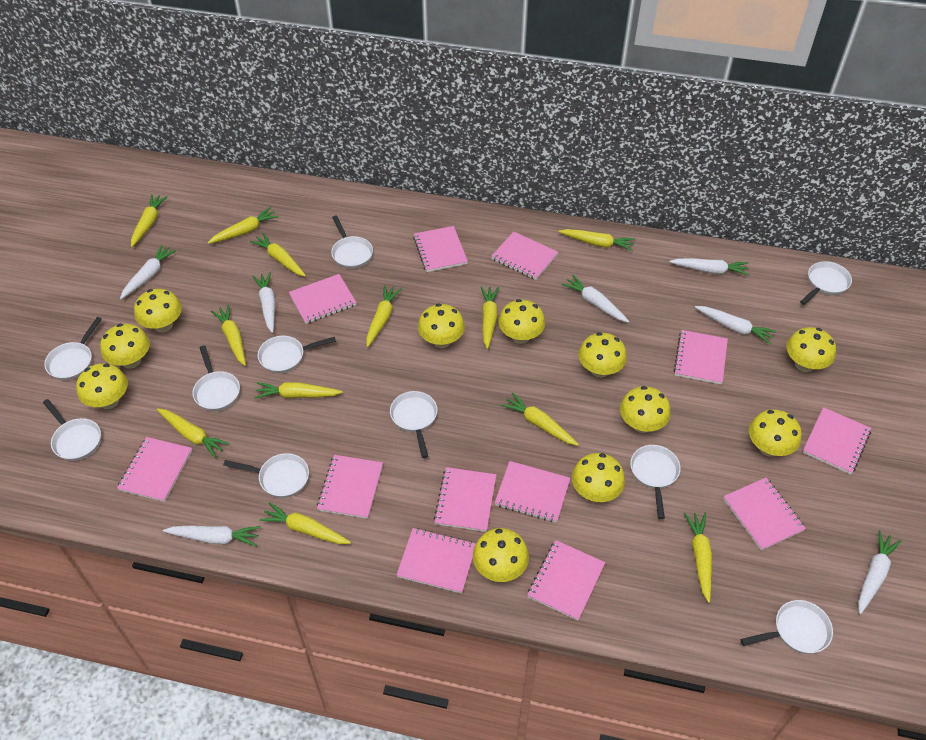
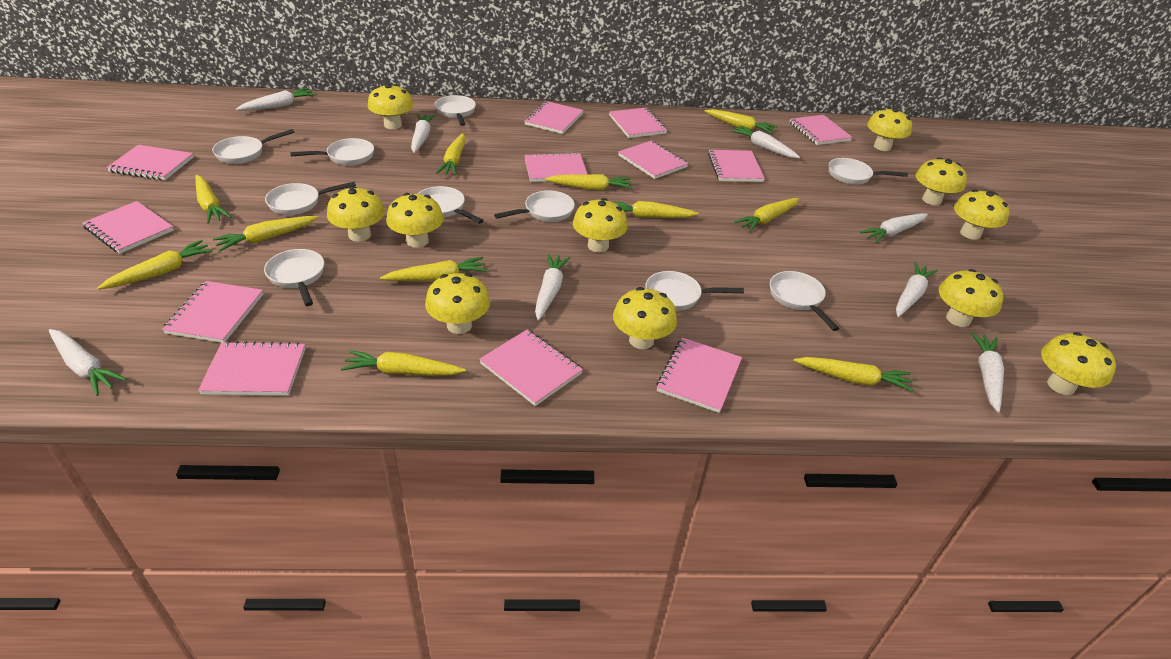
white carrot: 7 -> 8
yellow carrot: 12 -> 11

